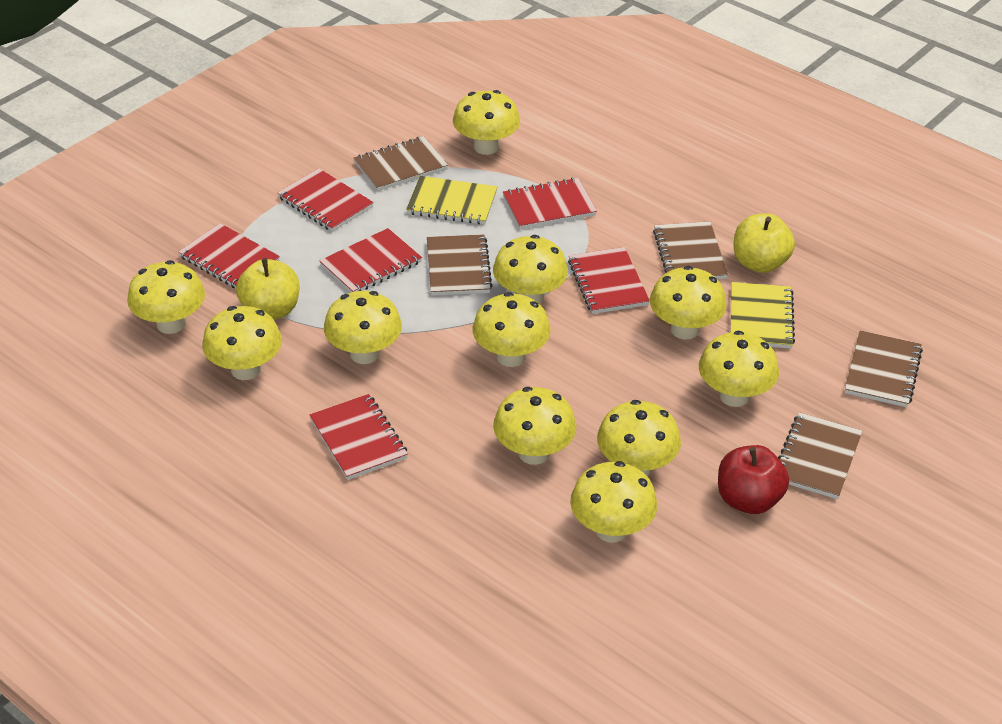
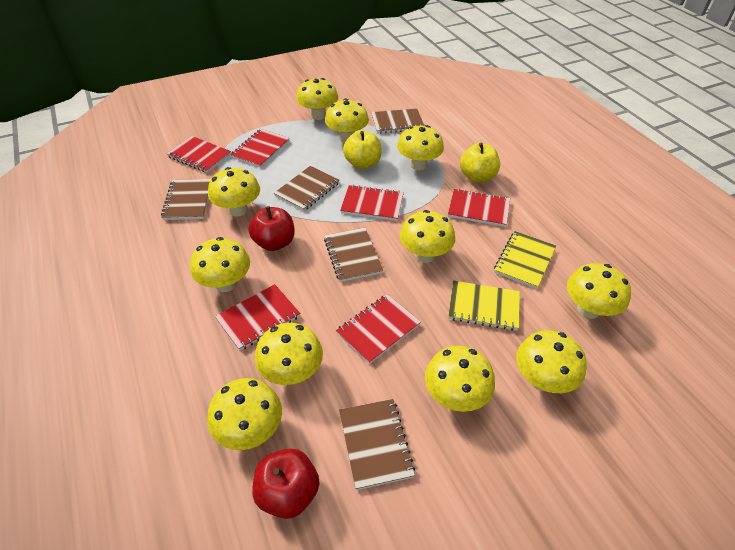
red apple: 1 -> 2

